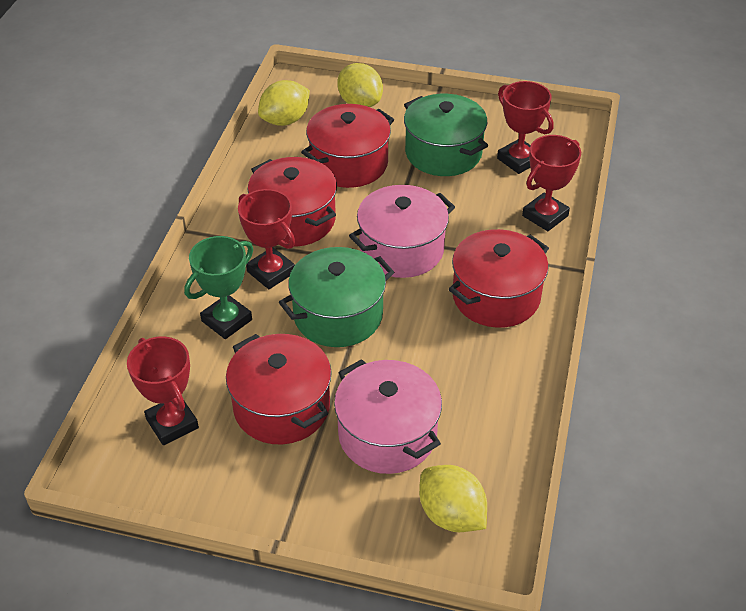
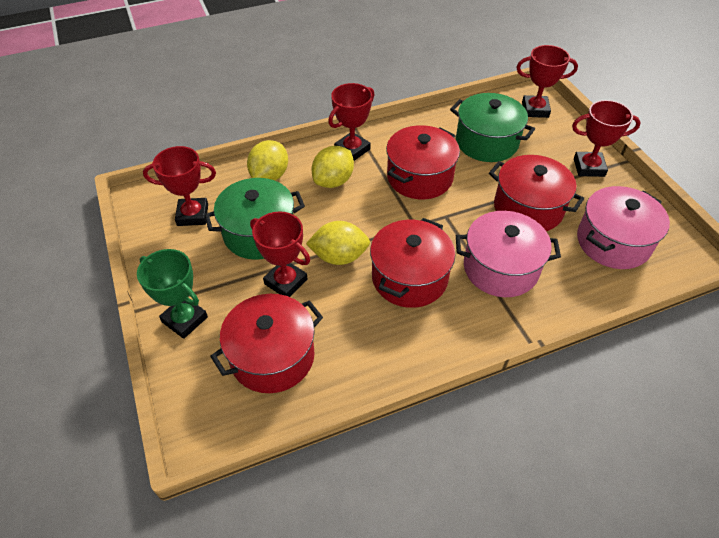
red trophy: 4 -> 5

